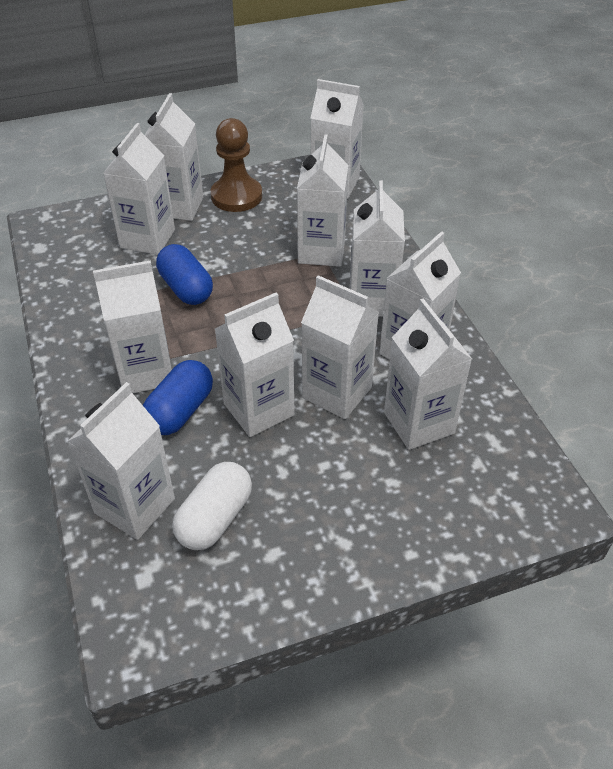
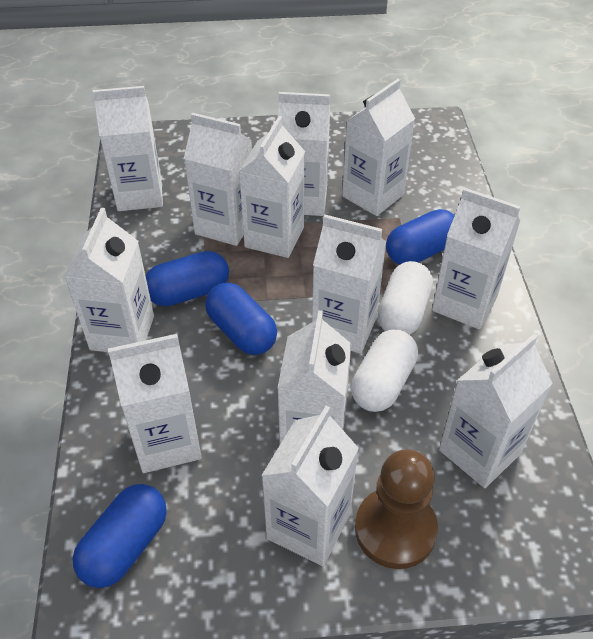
blue capsule: 2 -> 4
white capsule: 1 -> 2
white carton: 11 -> 12

